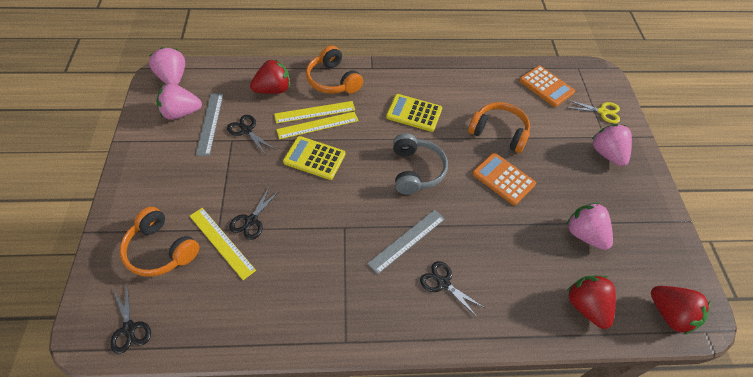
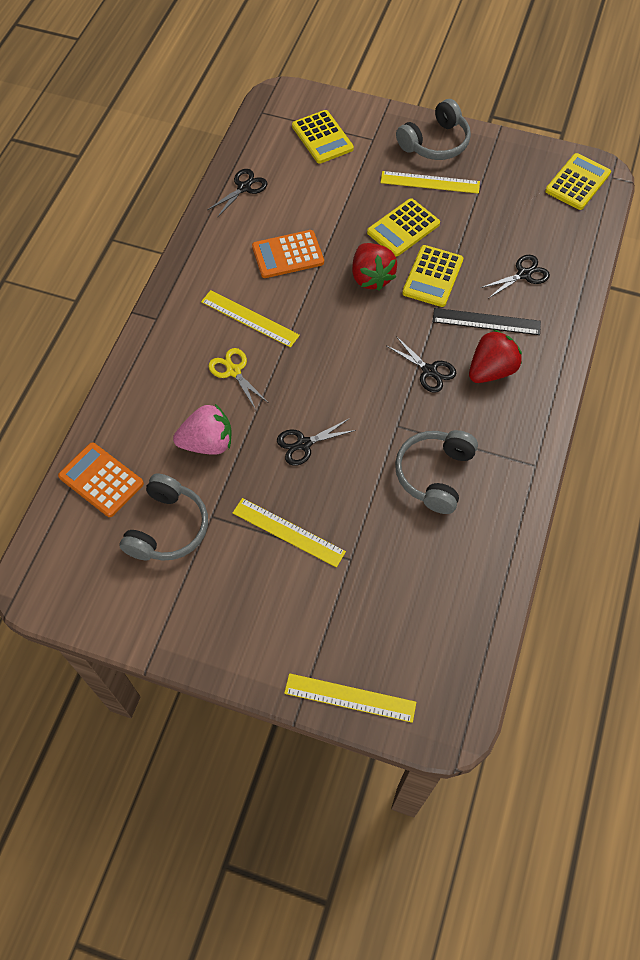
black ruler: 0 -> 1
grey headphones: 1 -> 3
grey ruler: 2 -> 0
orange headphones: 3 -> 0
pink strawberry: 4 -> 1
red strawberry: 3 -> 2
yellow calculator: 2 -> 4
yellow ruler: 3 -> 4

